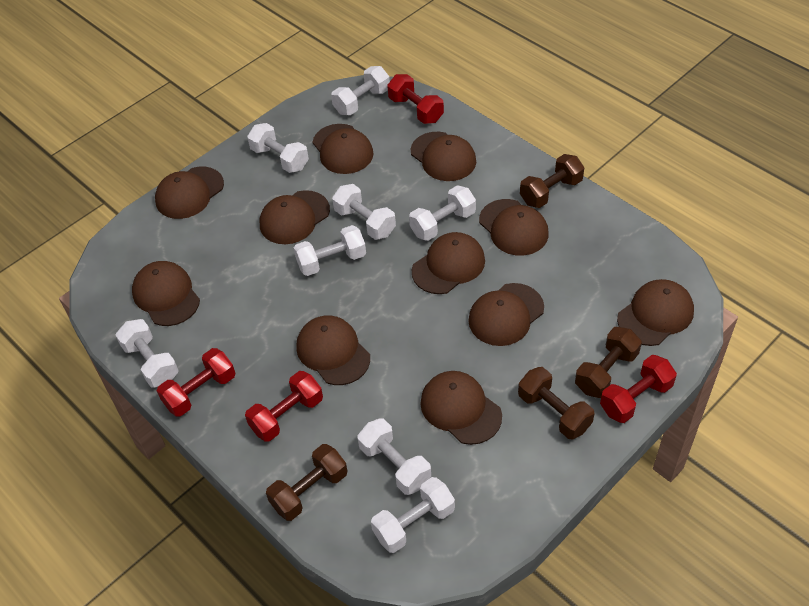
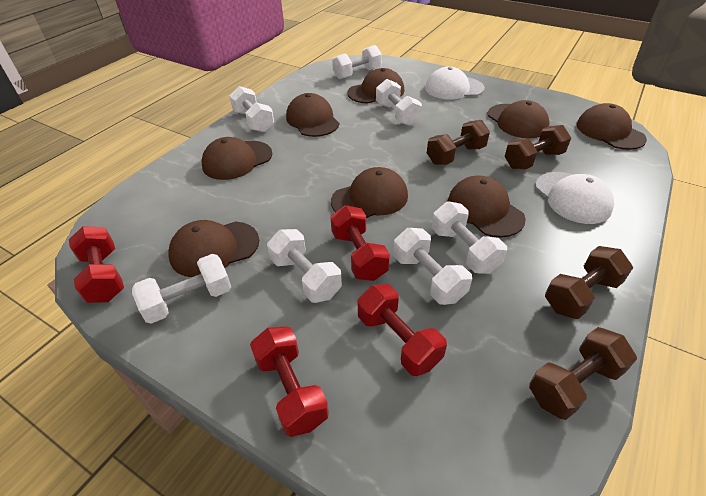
brown cap: 11 -> 8
white cap: 0 -> 2
white dumbbell: 8 -> 7

